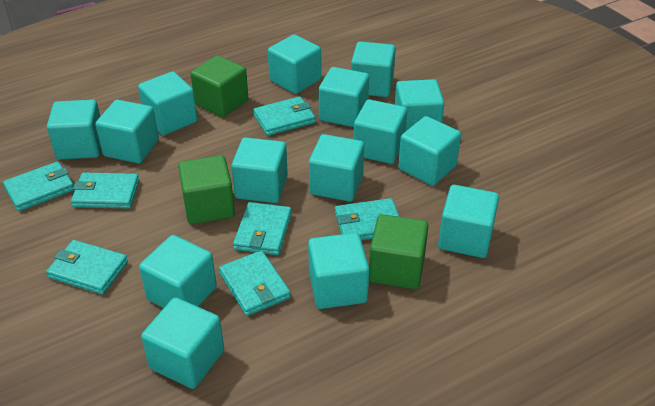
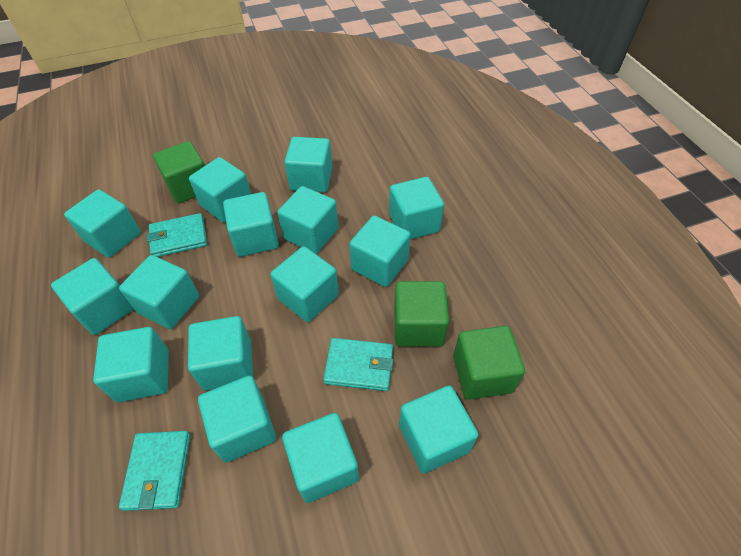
turquoise wallet: 7 -> 3

